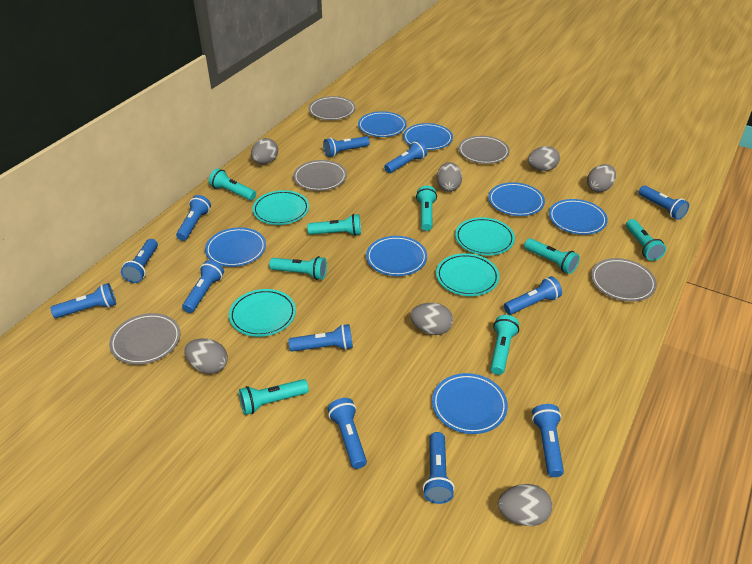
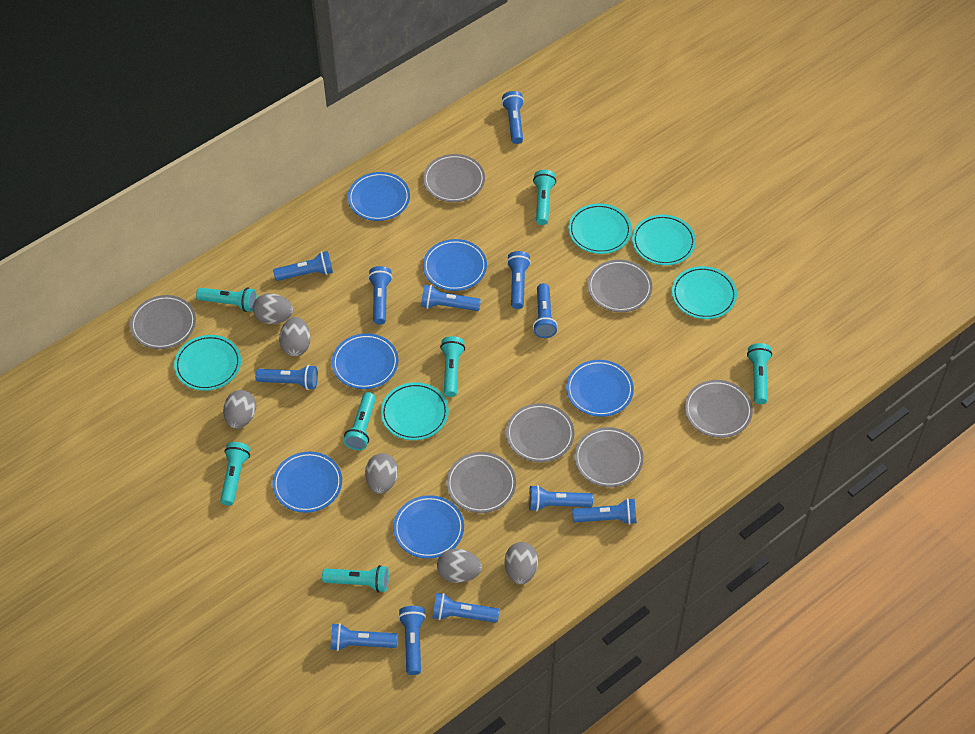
blue plate: 7 -> 6
grey egg: 7 -> 6
grey plate: 5 -> 7
turquoise flashlight: 8 -> 7
turquoise plate: 4 -> 5

